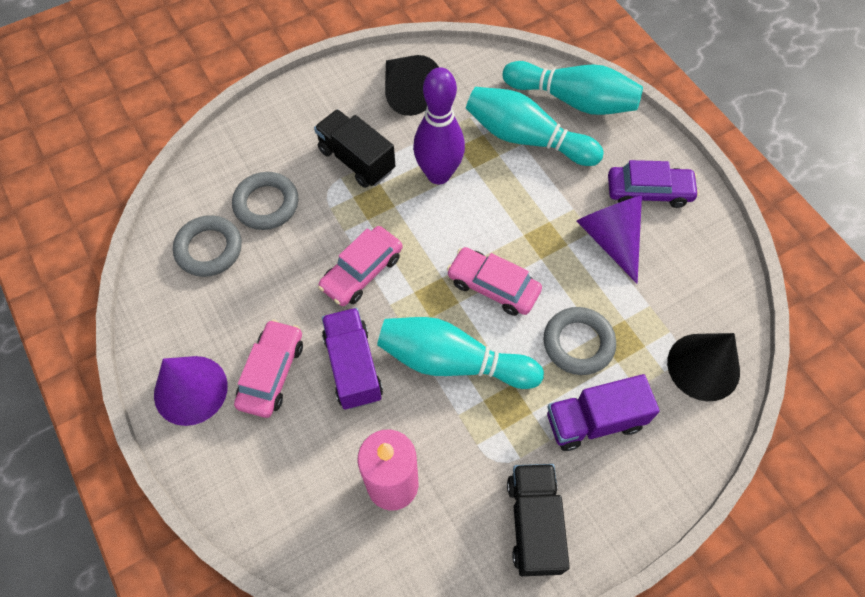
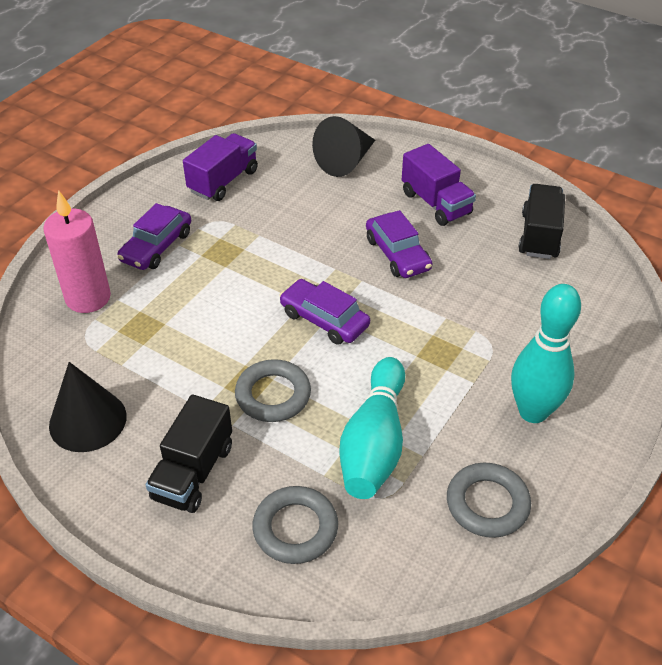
pink car: 3 -> 0
purple bowling pin: 1 -> 0
purple car: 1 -> 3
purple cone: 2 -> 0
turquoise bowling pin: 3 -> 2

